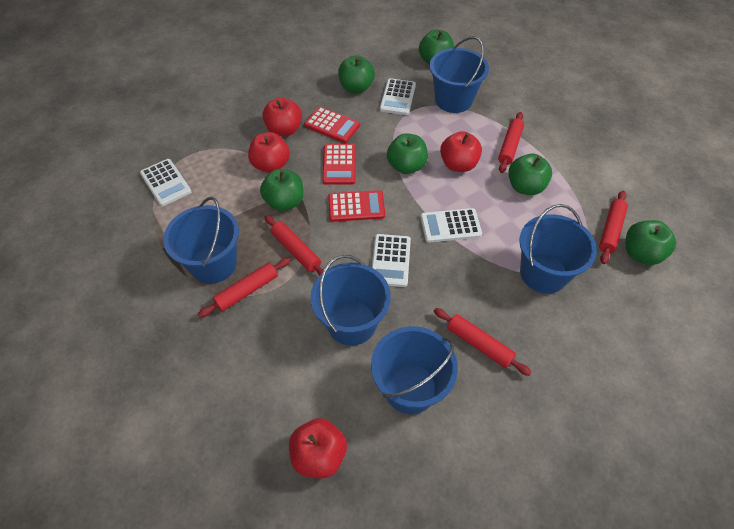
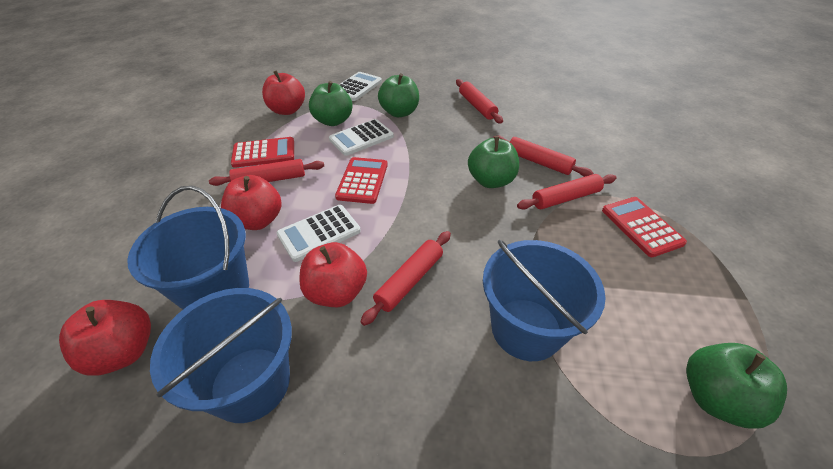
blue bucket: 5 -> 3
green apple: 6 -> 4
white calculator: 4 -> 3

